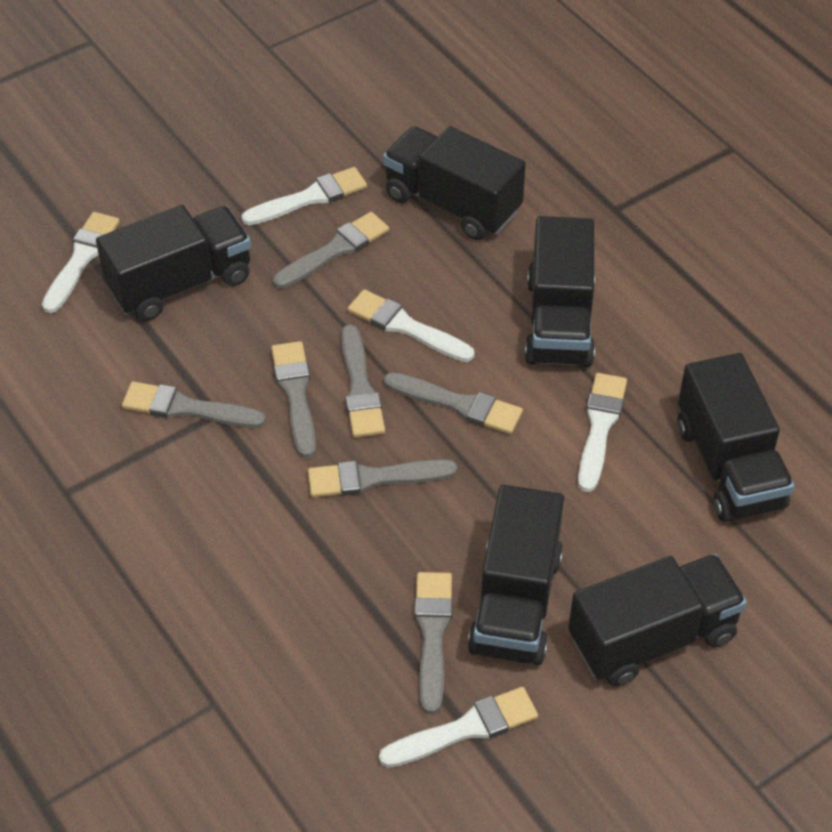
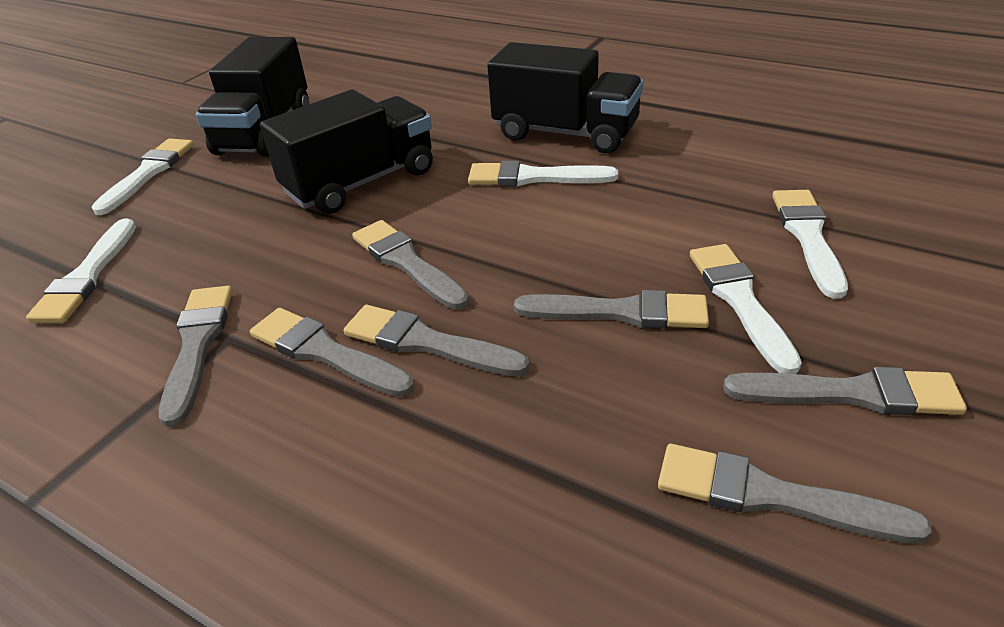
black truck: 6 -> 3

